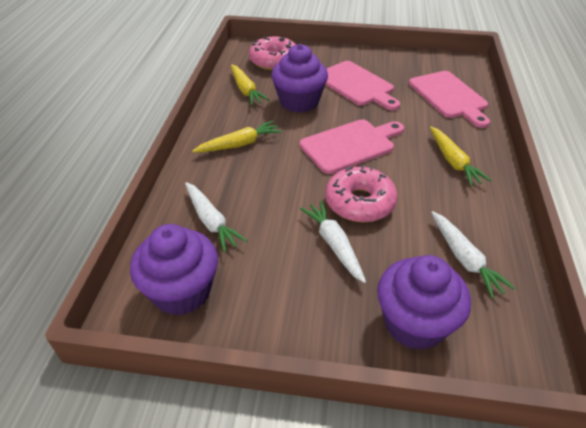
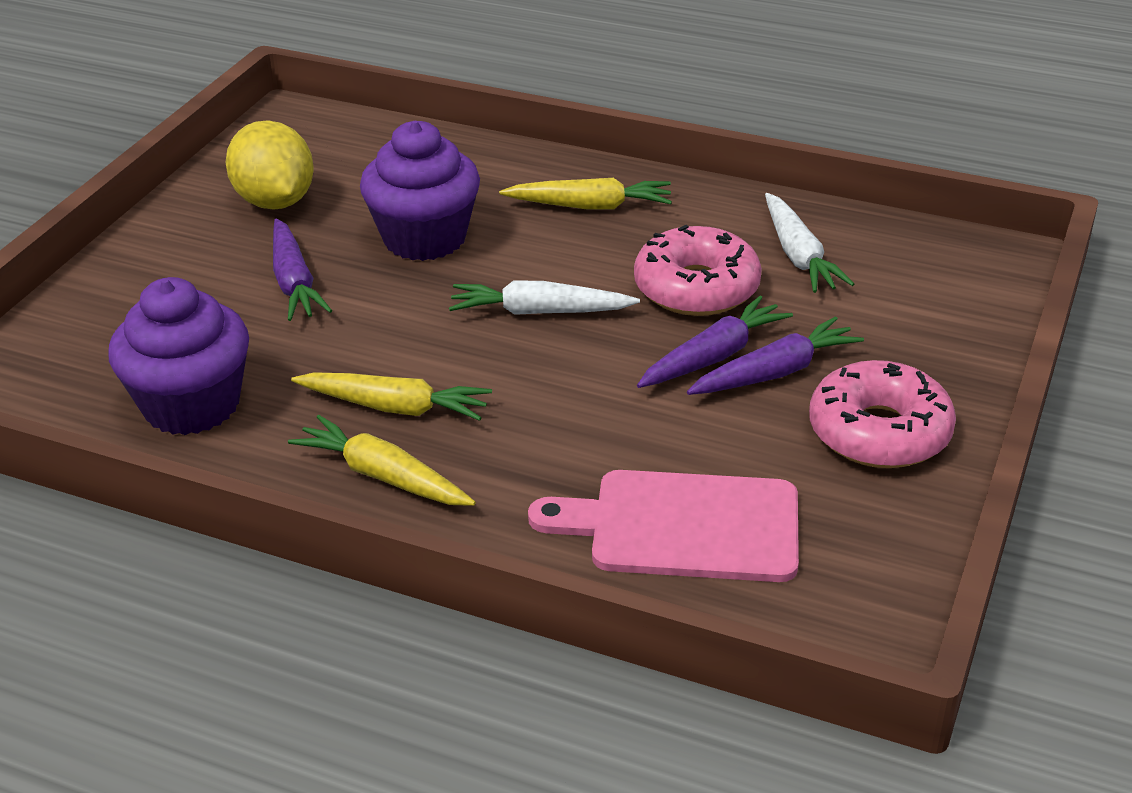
pink cutting board: 3 -> 1
purple carrot: 0 -> 3
purple cupcake: 3 -> 2
white carrot: 3 -> 2
yellow lemon: 0 -> 1

